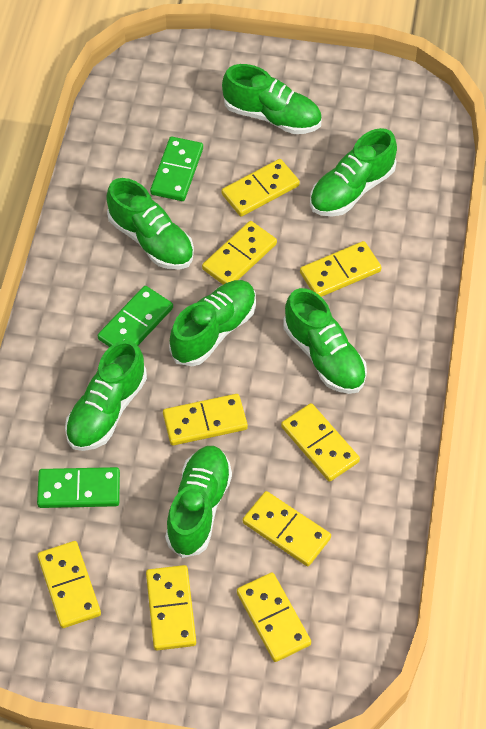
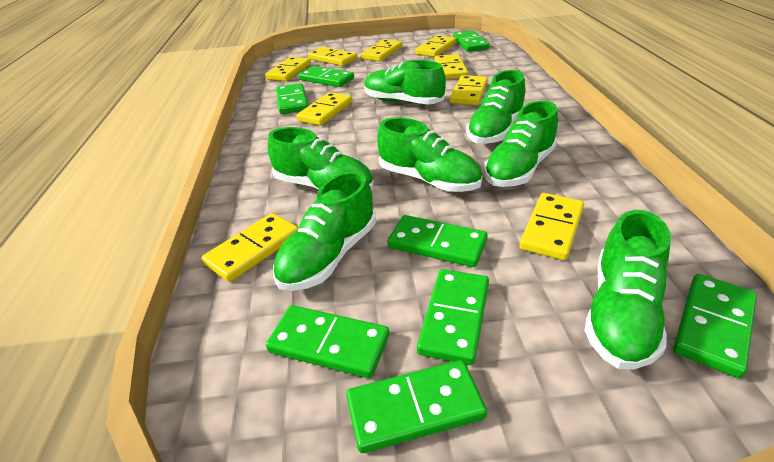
green domino: 3 -> 8

